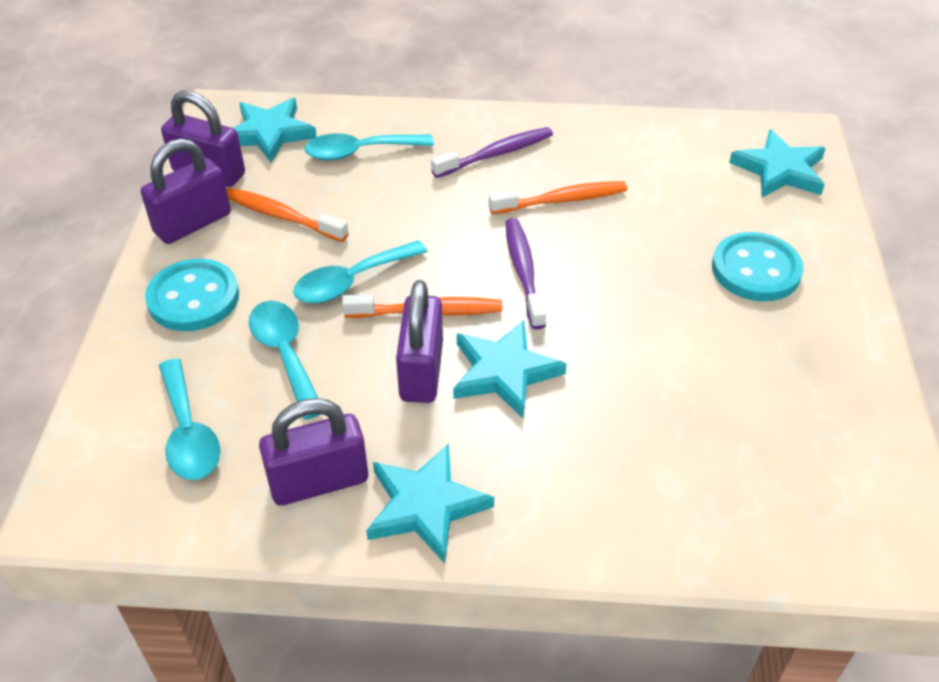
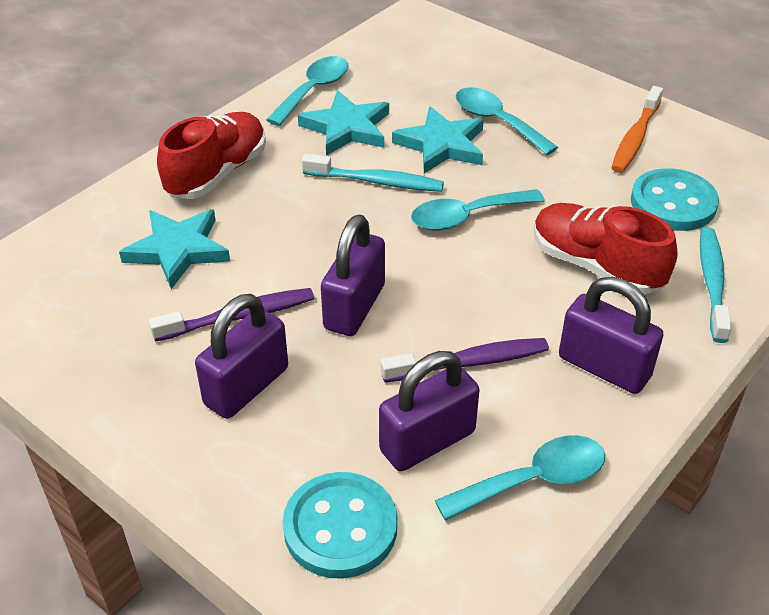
orange toothbrush: 3 -> 1
red shoe: 0 -> 2
turquoise star: 4 -> 3
turquoise toothbrush: 0 -> 2

